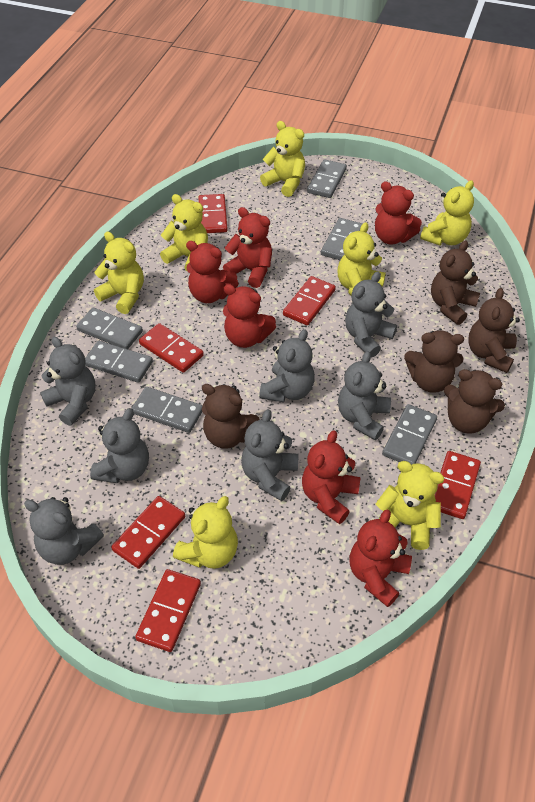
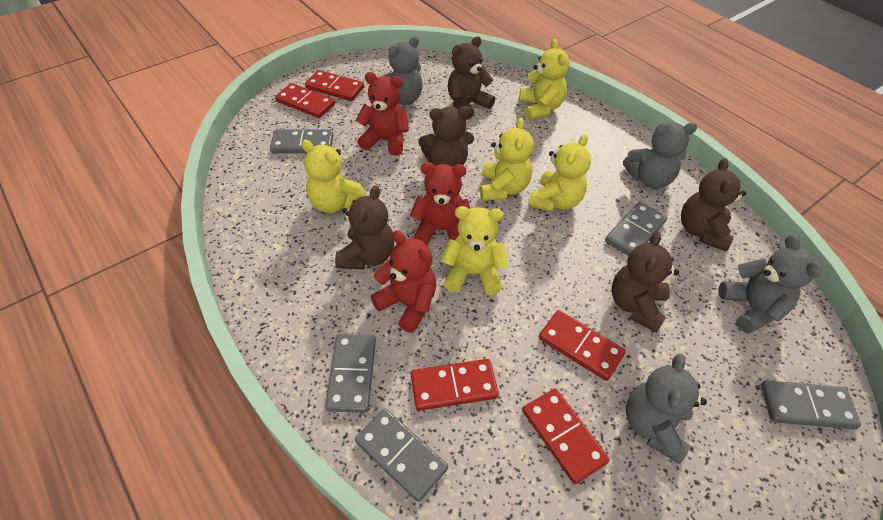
grey domino: 6 -> 5
grey teddy bear: 7 -> 4
red domino: 6 -> 5
red teddy bear: 6 -> 3
yellow teddy bear: 7 -> 5

